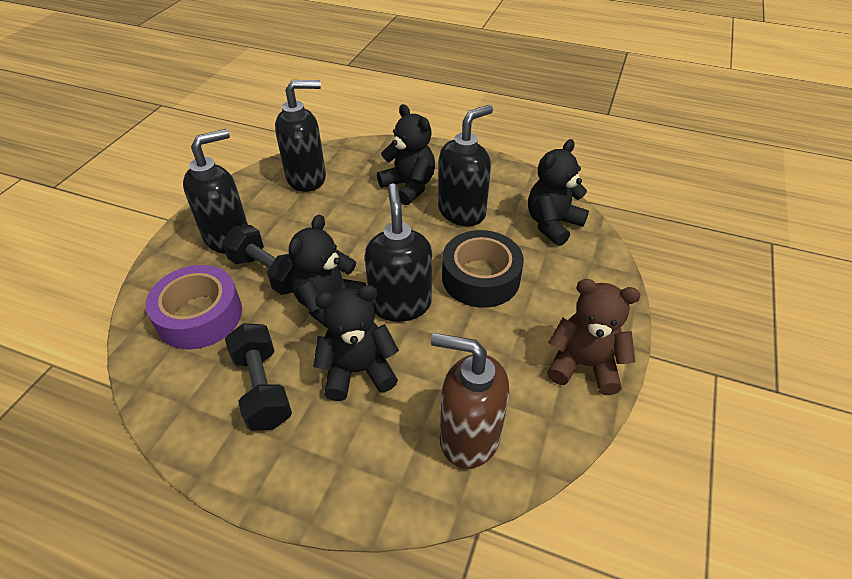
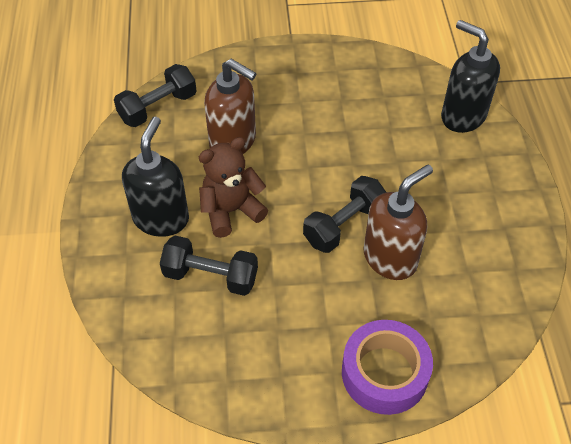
black dumbbell: 2 -> 3
black soap dispenser: 4 -> 2
black tape: 1 -> 0
black teddy bear: 4 -> 0
brown soap dispenser: 1 -> 2

